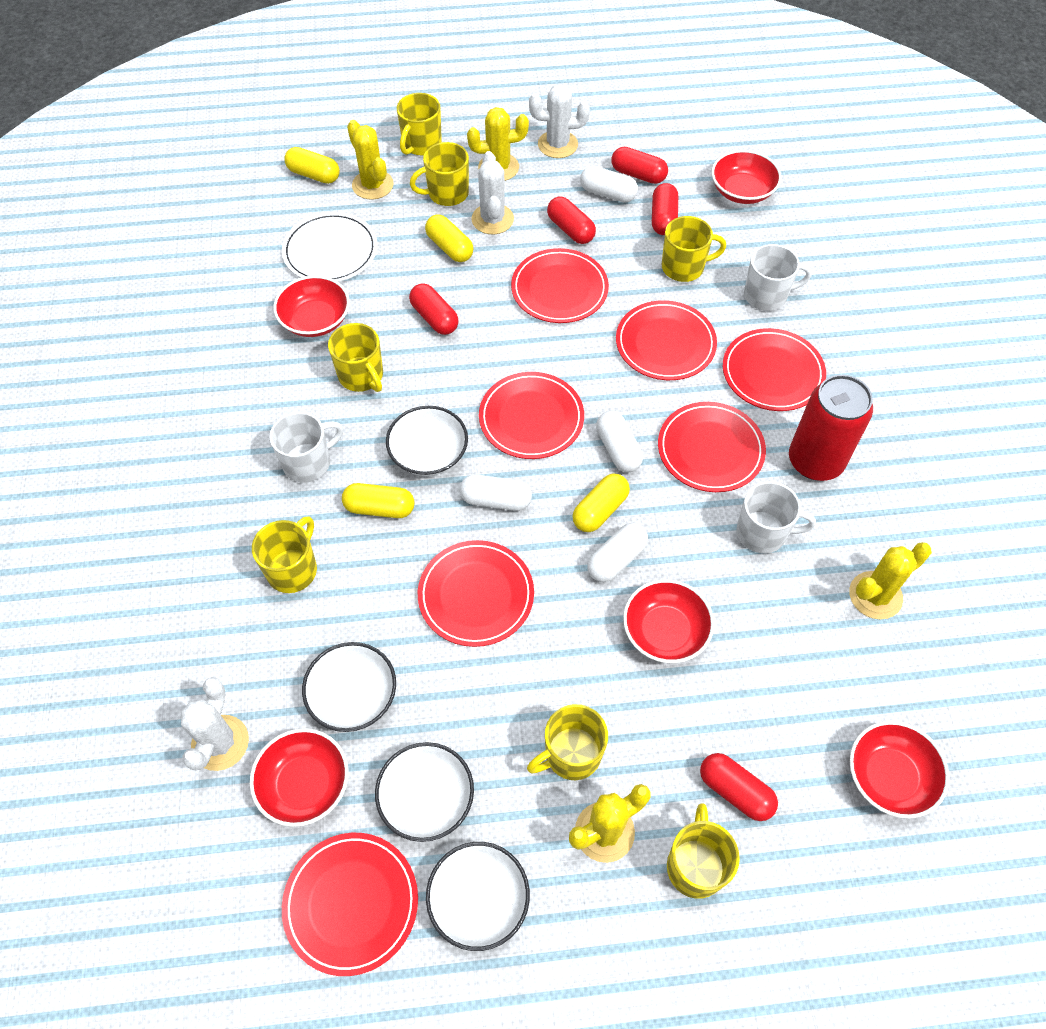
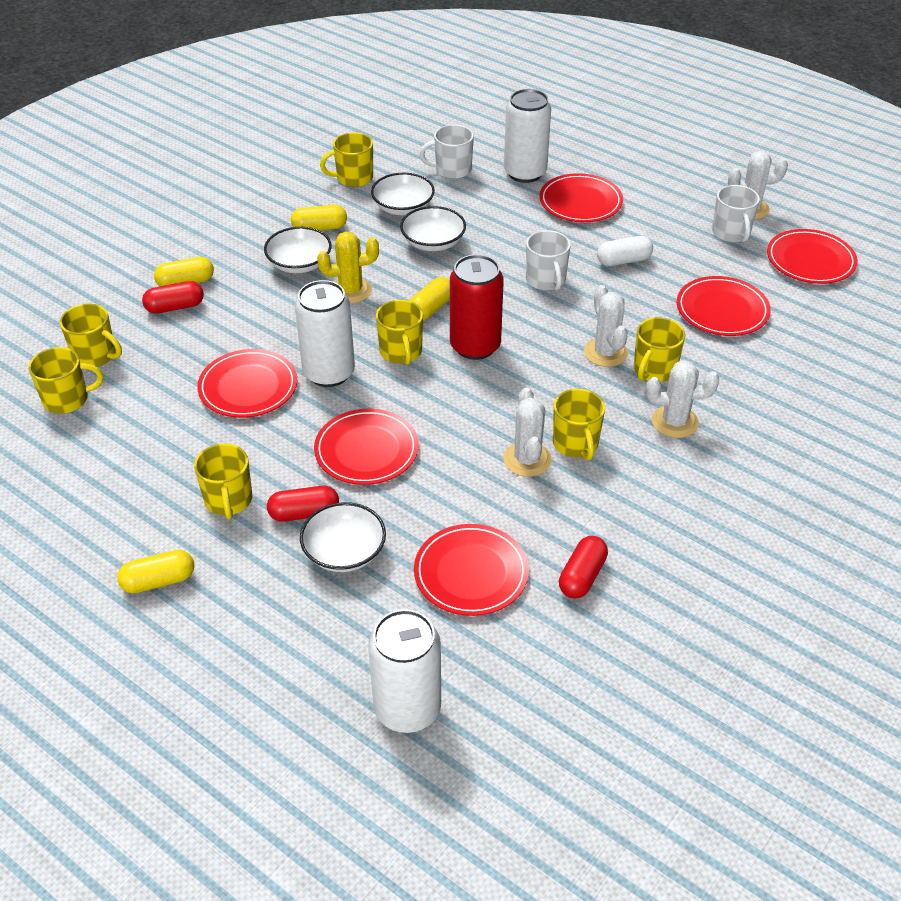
red bowl: 5 -> 0
red capsule: 5 -> 3
red plate: 7 -> 6
white cactus: 3 -> 4
white can: 0 -> 3
white capsule: 4 -> 1
white plate: 1 -> 0
yellow cactus: 4 -> 1

